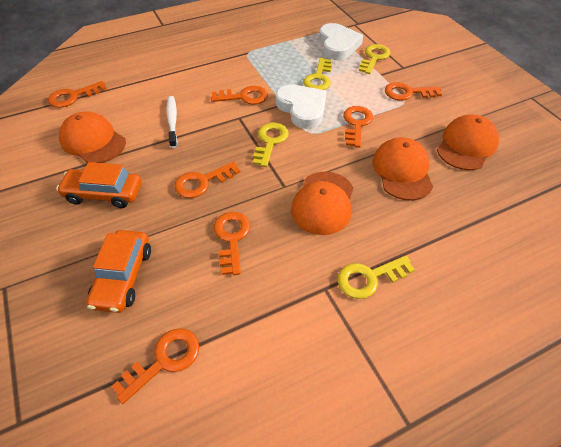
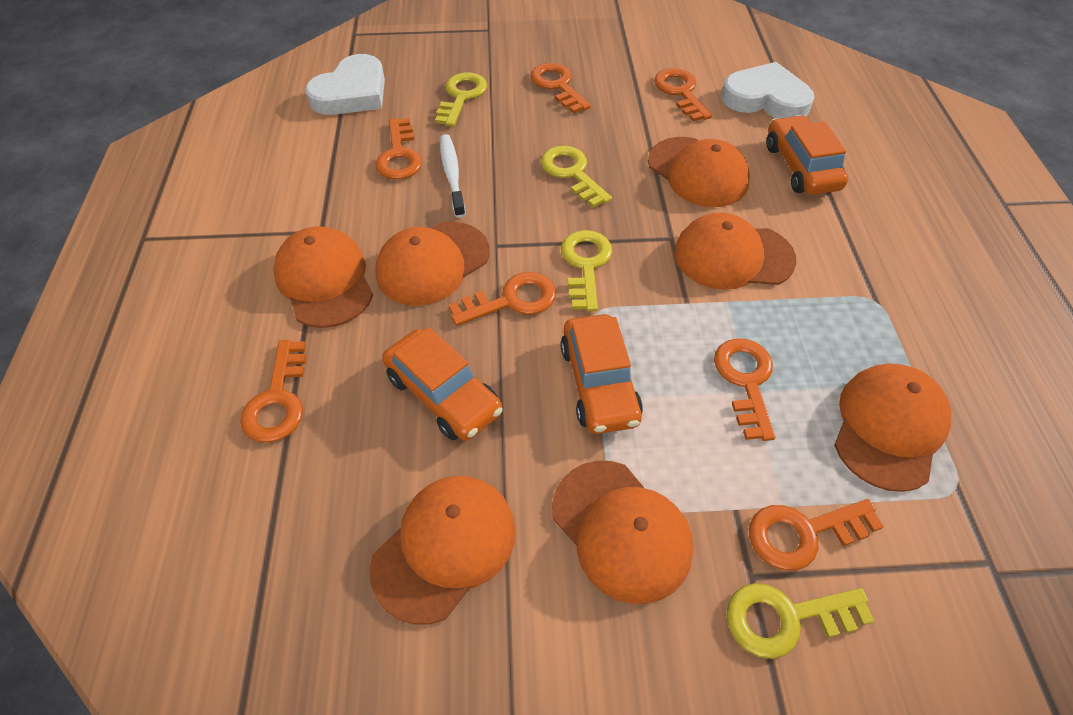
orange cap: 4 -> 7
orange car: 2 -> 3

